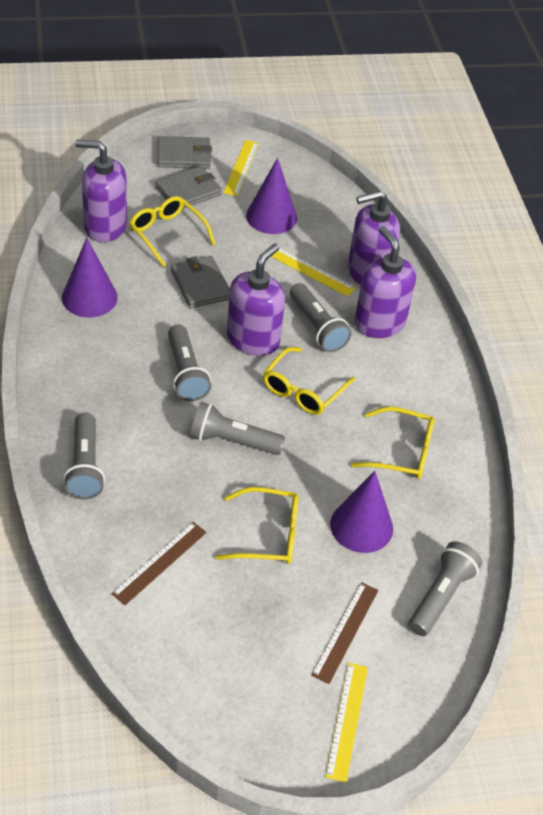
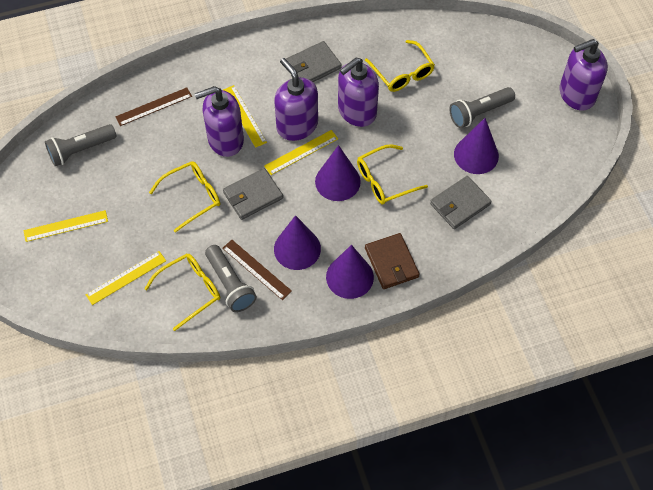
brown wallet: 0 -> 1
grey flashlight: 5 -> 3
purple cone: 3 -> 4
yellow ruler: 3 -> 4

